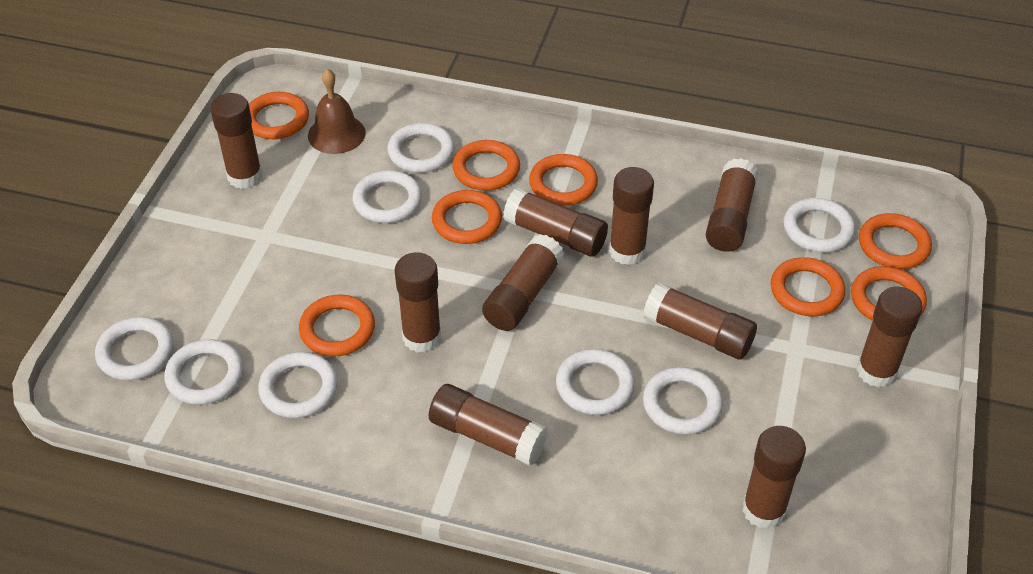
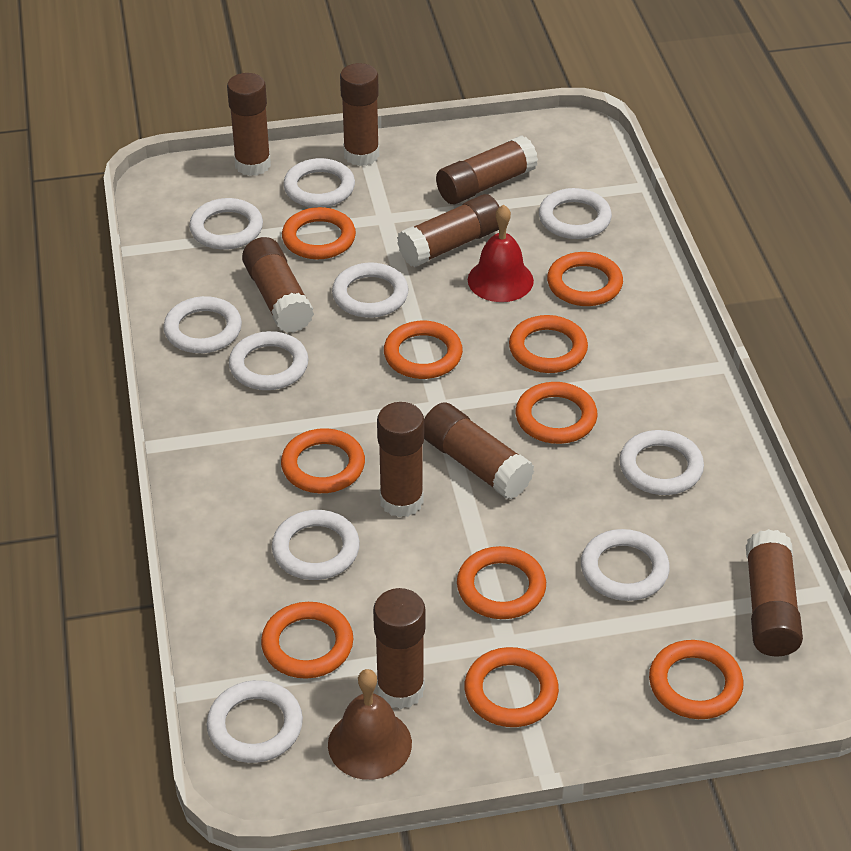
brown glue stick: 10 -> 9
orange ring: 8 -> 10
red bell: 0 -> 1
white ring: 8 -> 10

